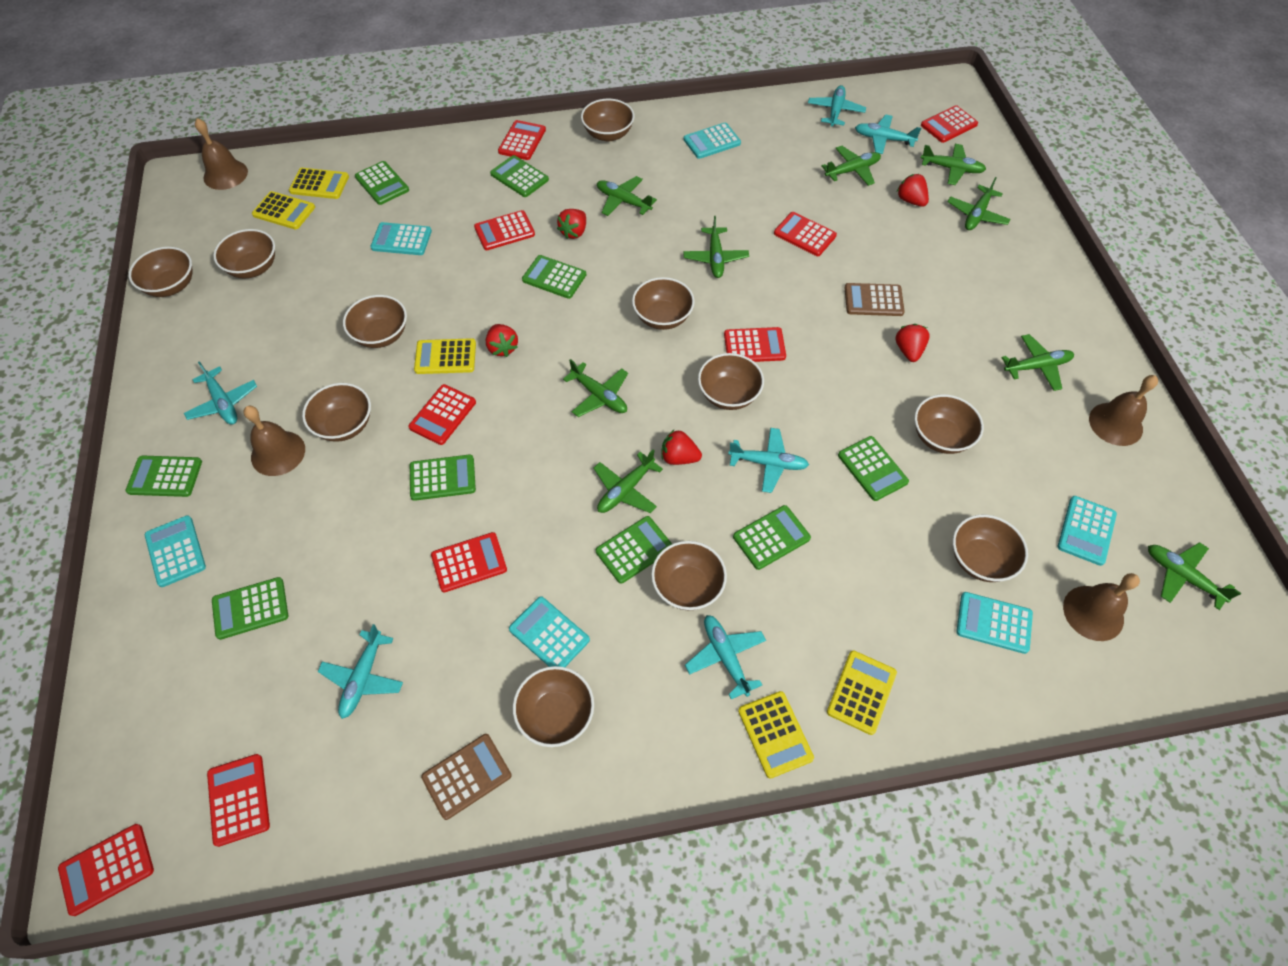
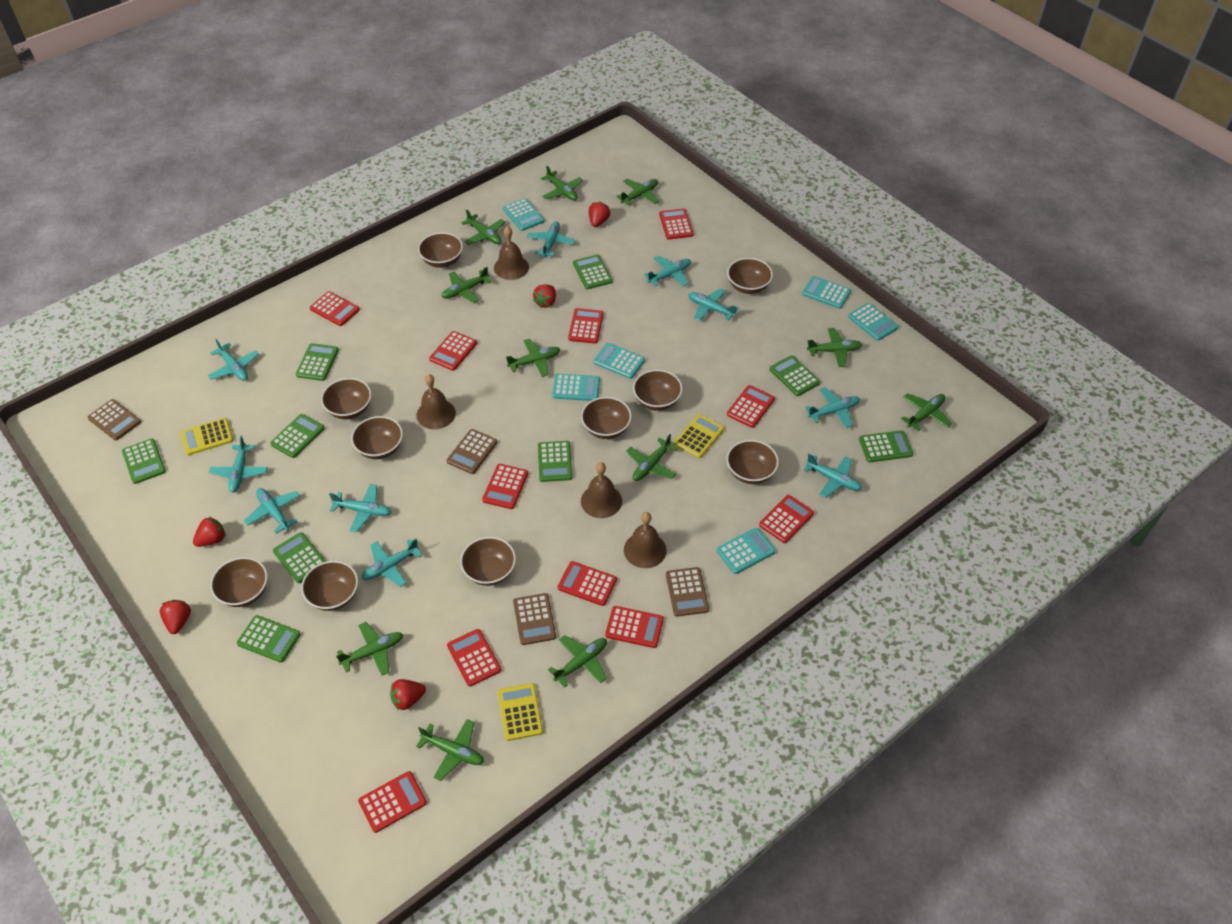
brown bowl: 11 -> 10
brown calculator: 2 -> 4
green plane: 9 -> 11
red calculator: 9 -> 11
turquoise plane: 6 -> 10
yellow calculator: 5 -> 3

